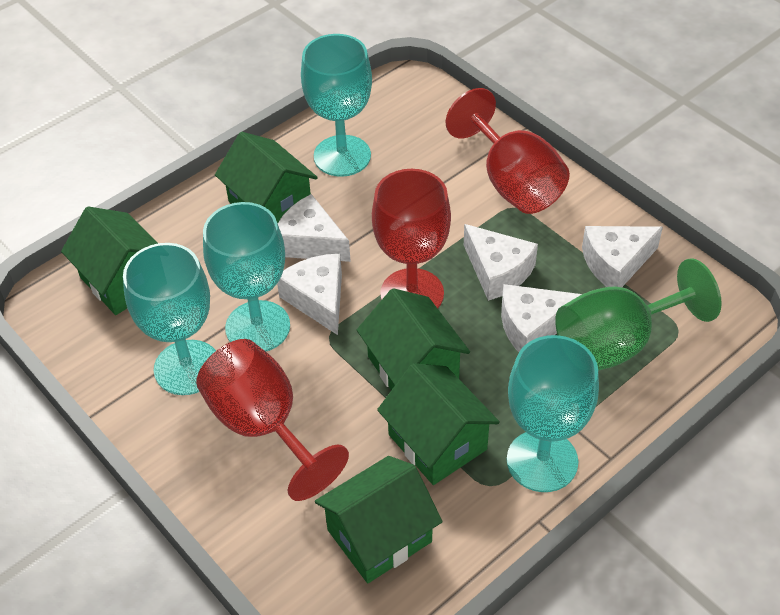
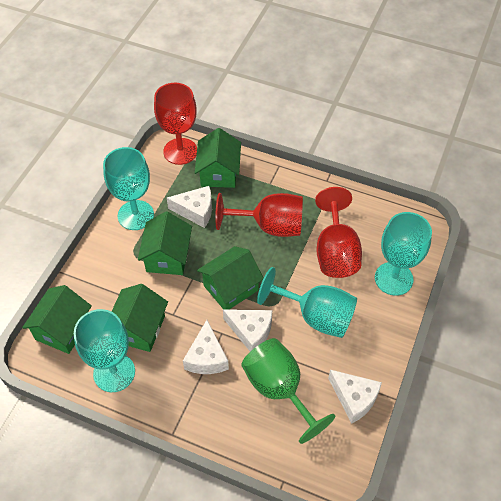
white cheese: 5 -> 4

